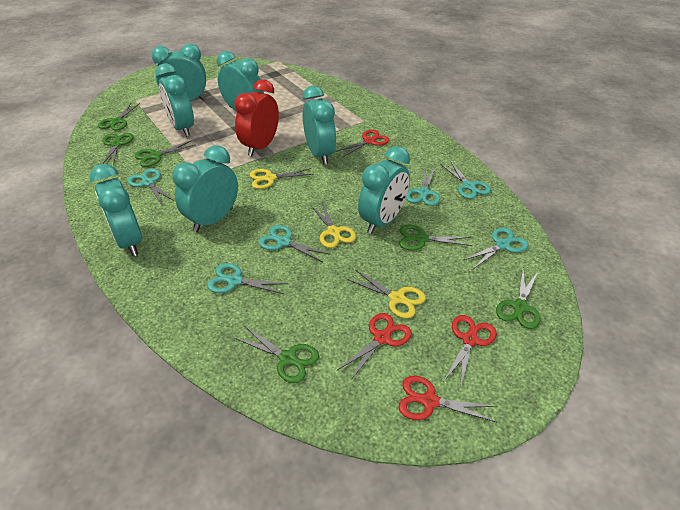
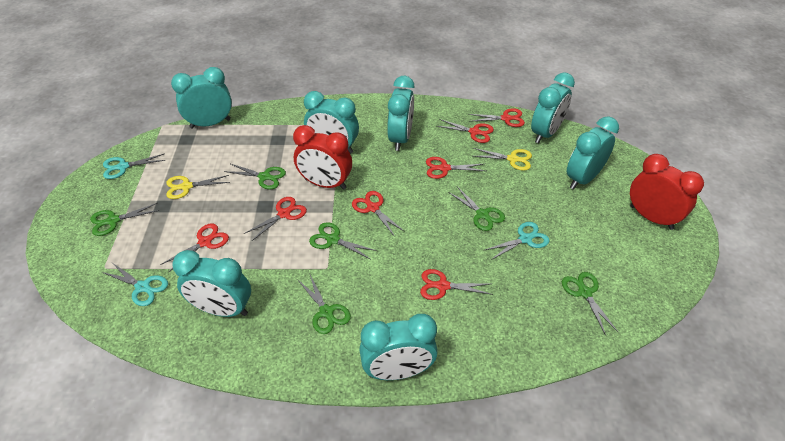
red clock: 1 -> 2
red scissors: 4 -> 7
turquoise scissors: 6 -> 3
yellow scissors: 3 -> 2

